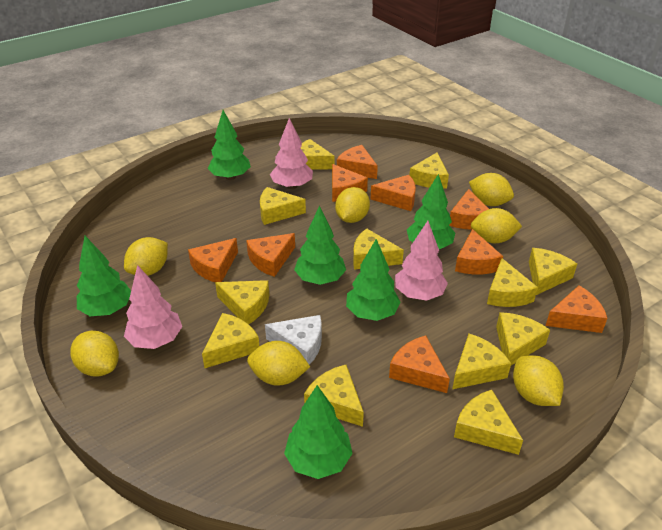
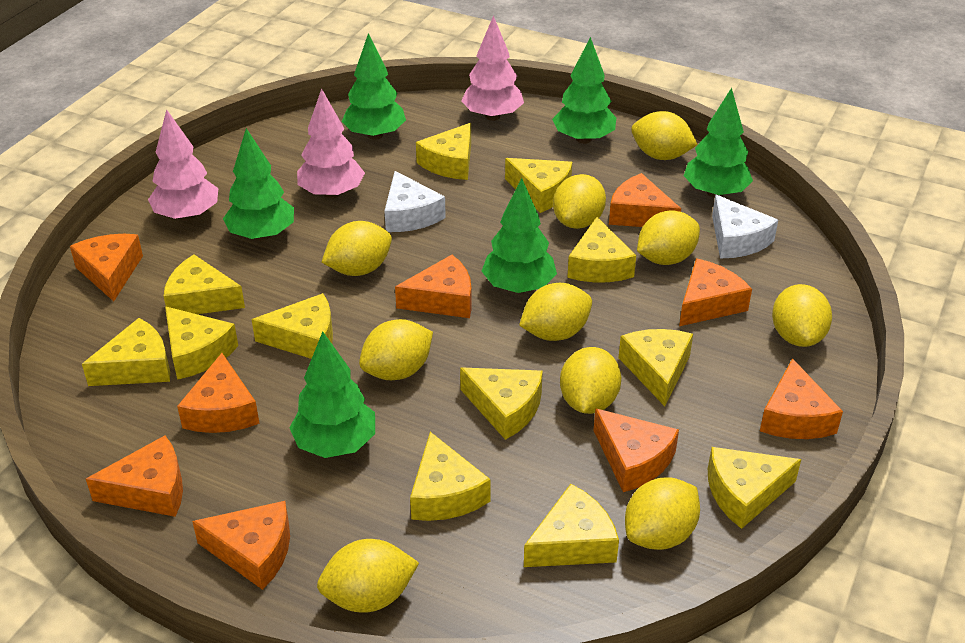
white cheese: 1 -> 2
yellow lemon: 7 -> 10

